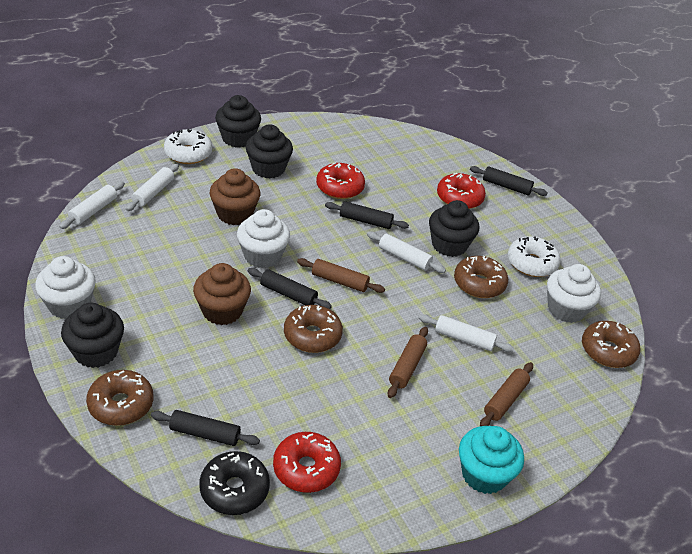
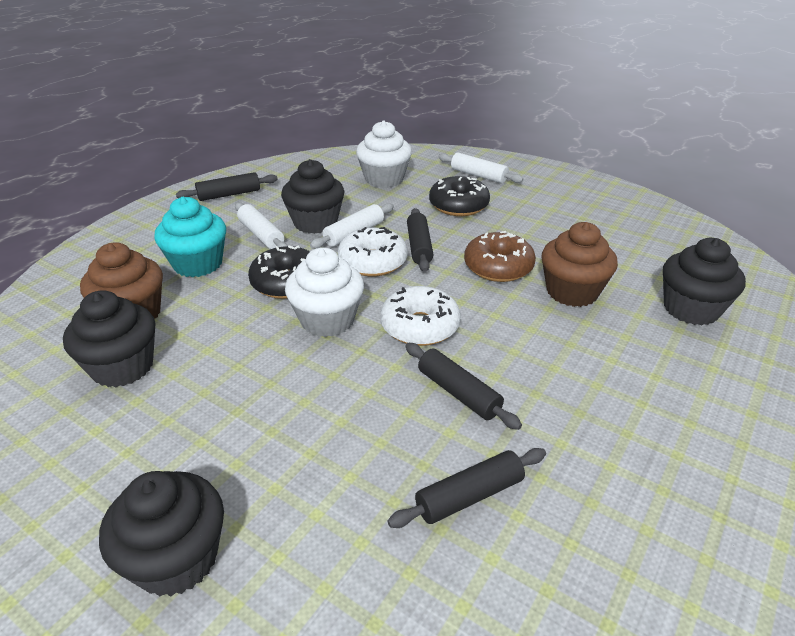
black donut: 1 -> 2
brown donut: 4 -> 1
brown rolling pin: 3 -> 0
red donut: 3 -> 0
white cupcake: 3 -> 2
white rolling pin: 4 -> 3

